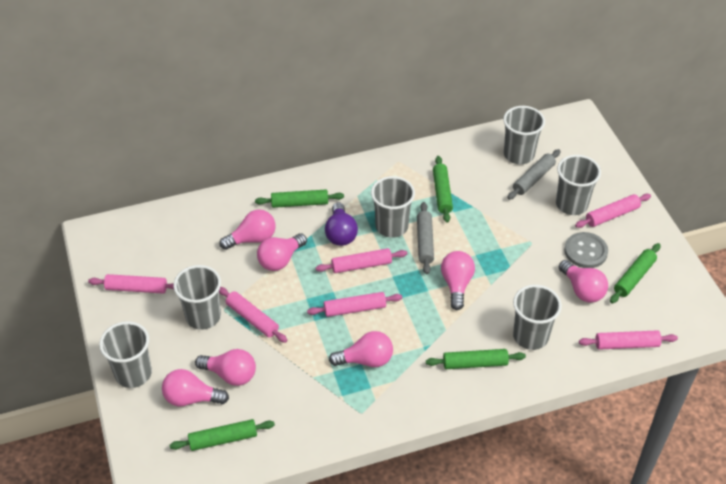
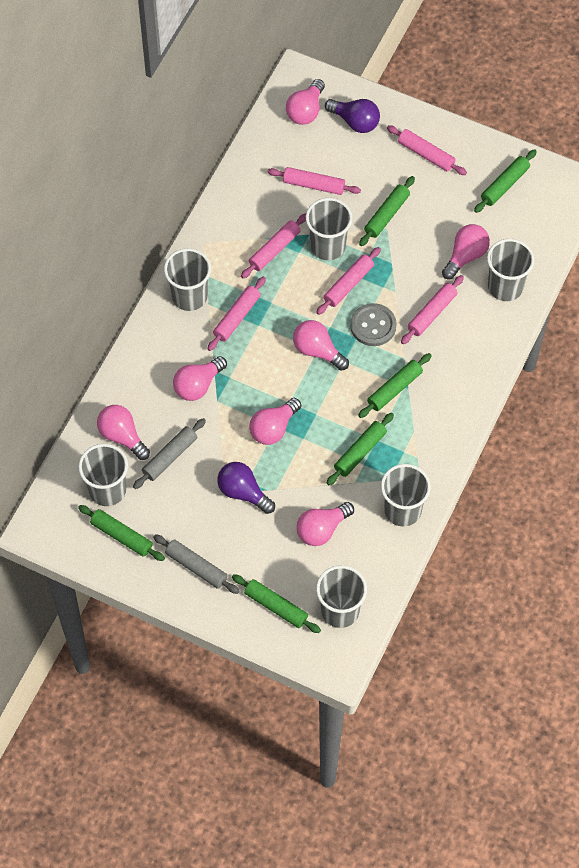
green rolling pin: 5 -> 6
purple light bulb: 1 -> 2

